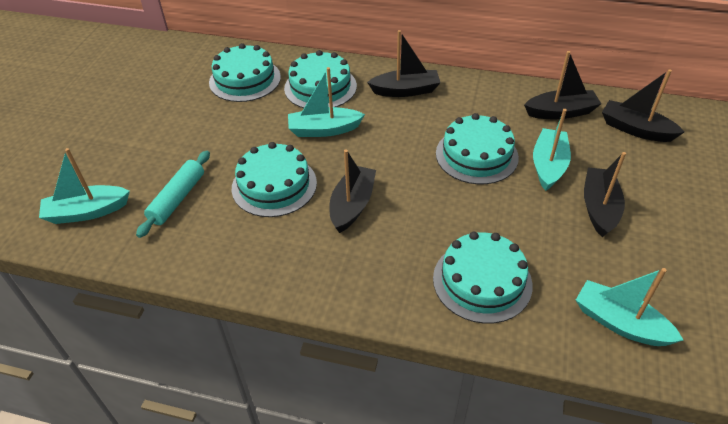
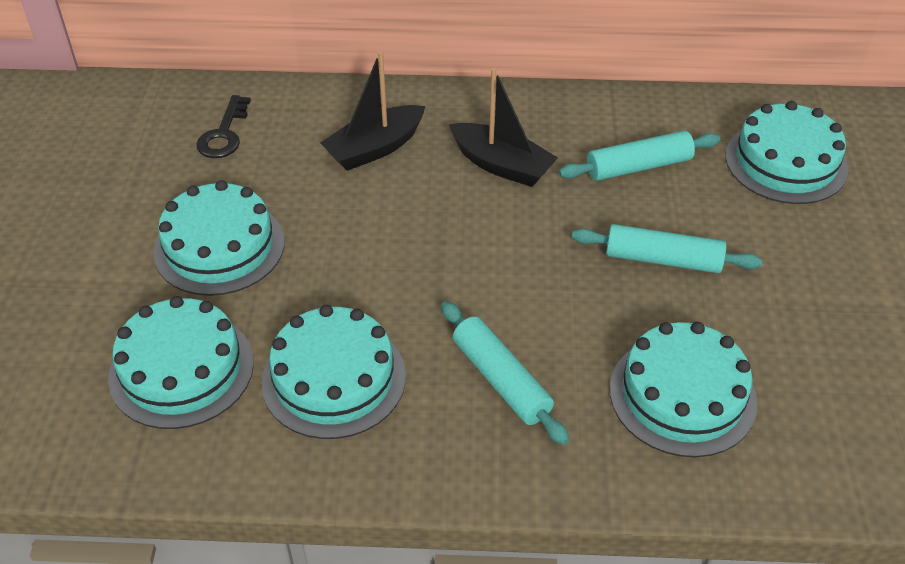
black boat: 5 -> 2
black key: 0 -> 1
turquoise boat: 4 -> 0
turquoise rolling pin: 1 -> 3

